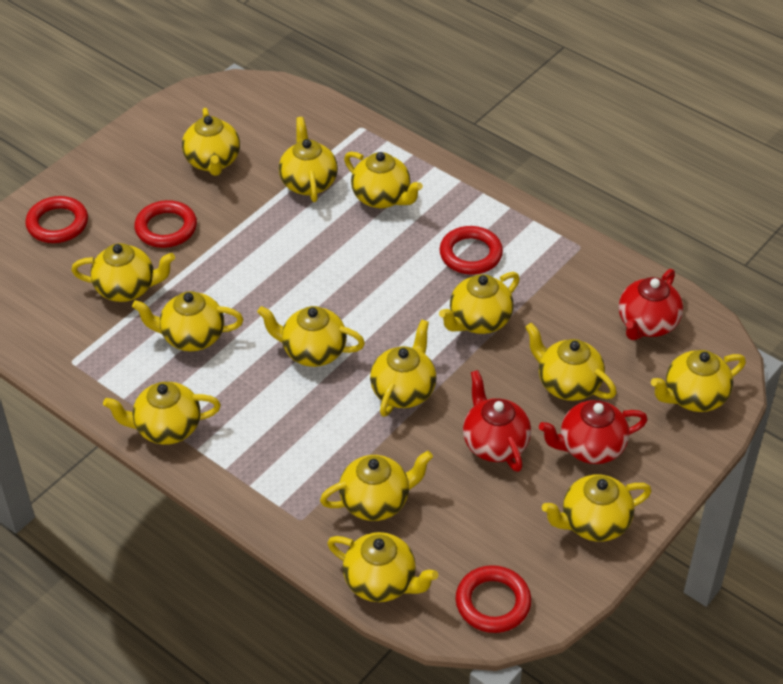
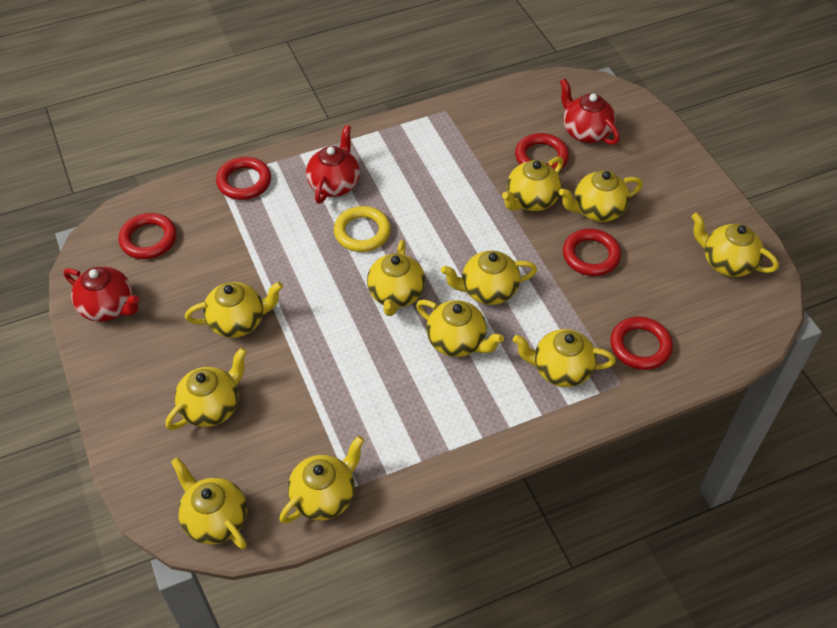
red ring: 4 -> 5
yellow ring: 0 -> 1
yellow teapot: 14 -> 11

